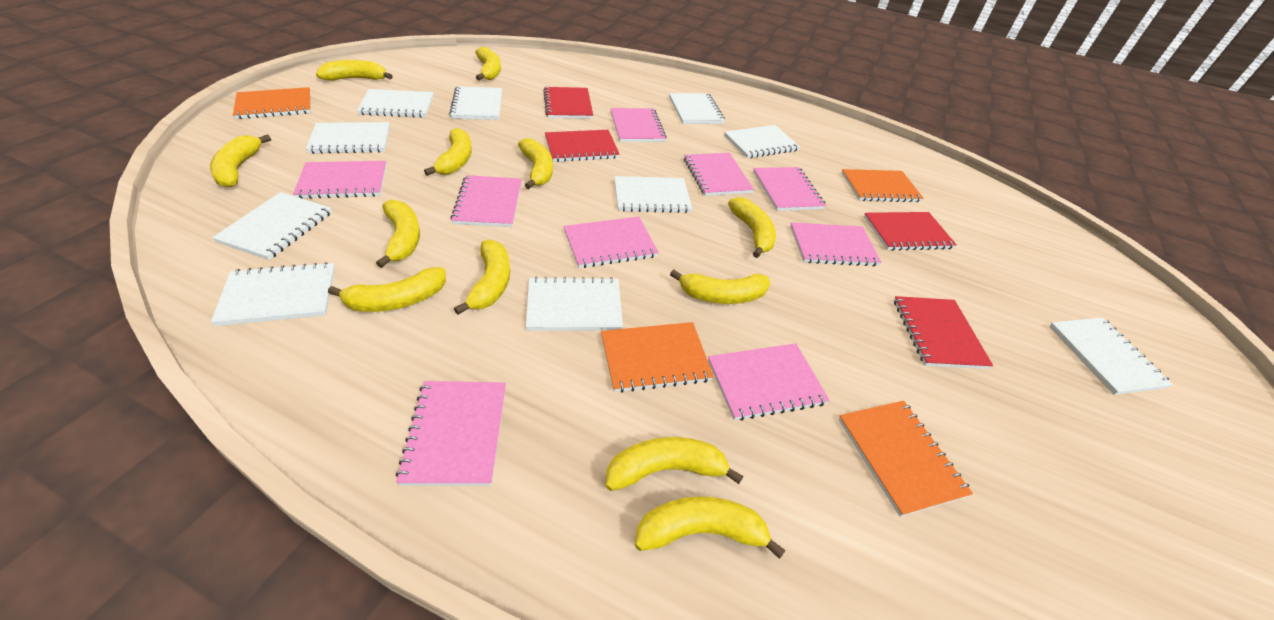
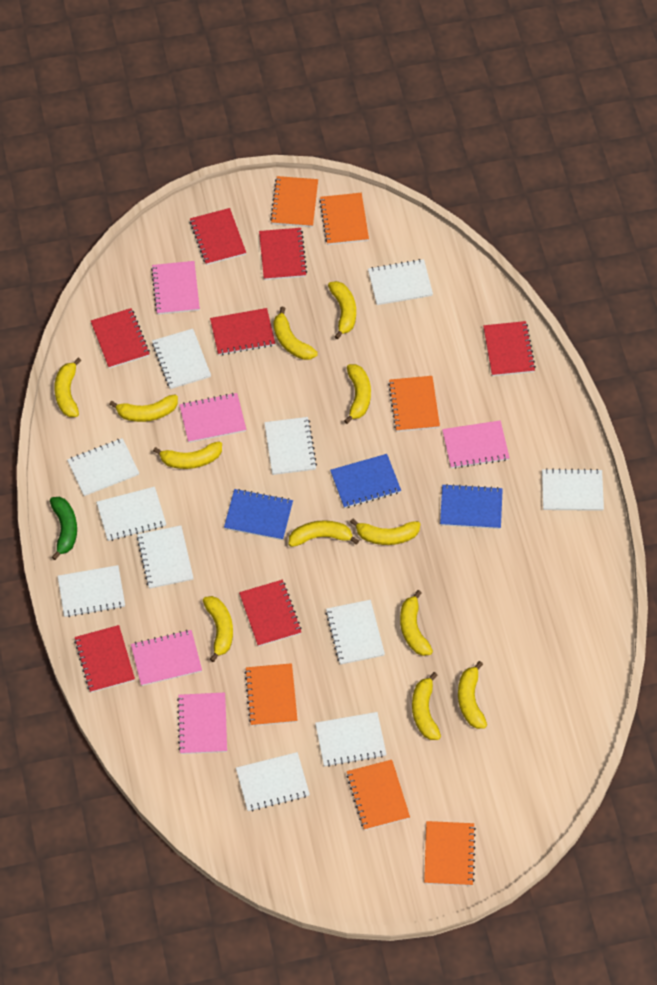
blue notebook: 0 -> 3
green banana: 0 -> 1
orange notebook: 4 -> 6
pink notebook: 9 -> 5
red notebook: 4 -> 7
white notebook: 10 -> 11

